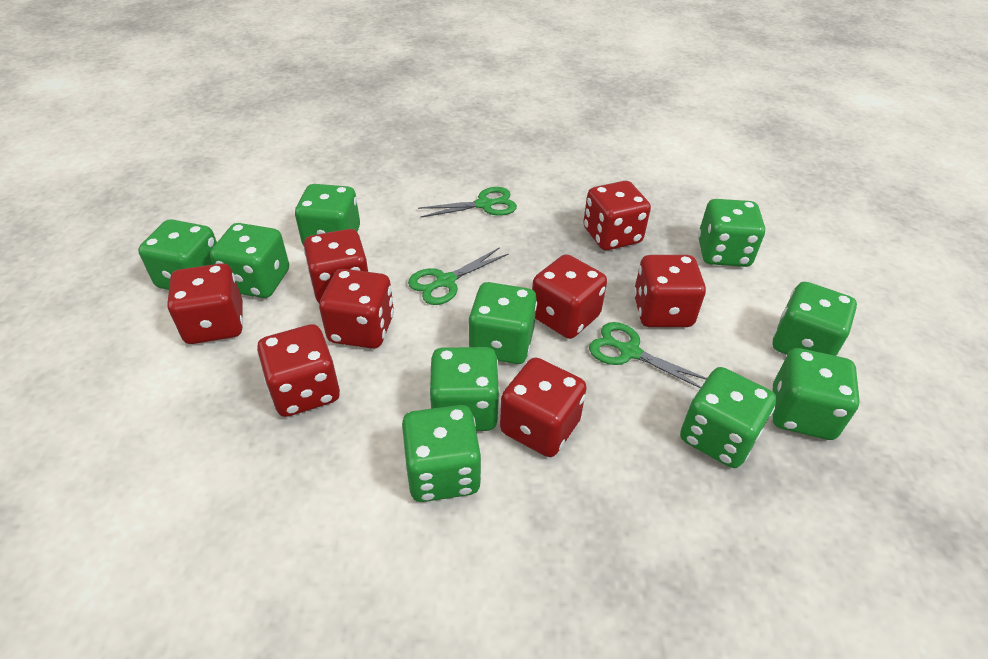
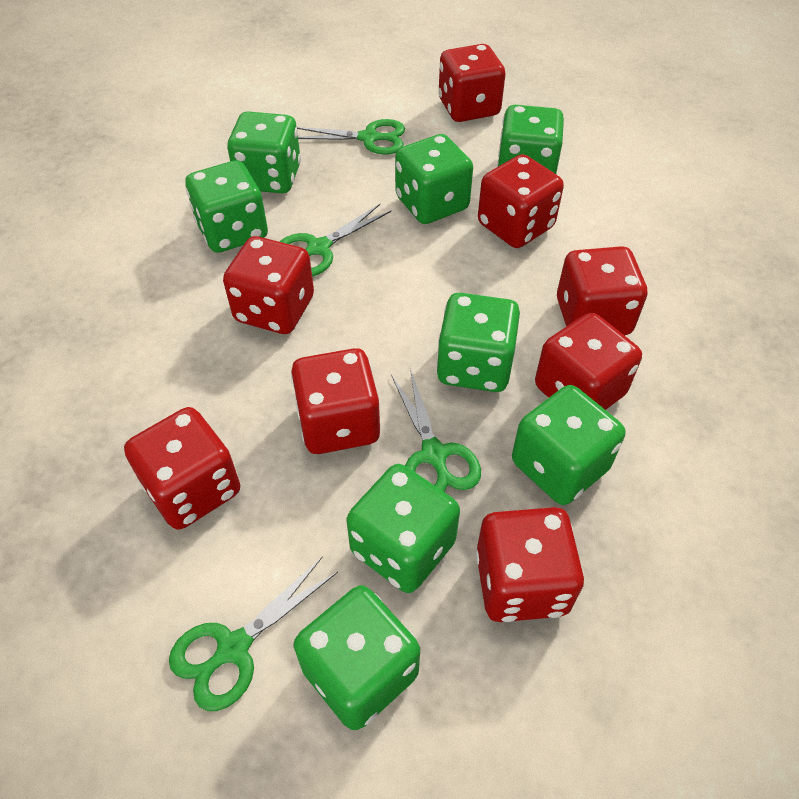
green dice: 10 -> 8
green scissors: 3 -> 4

